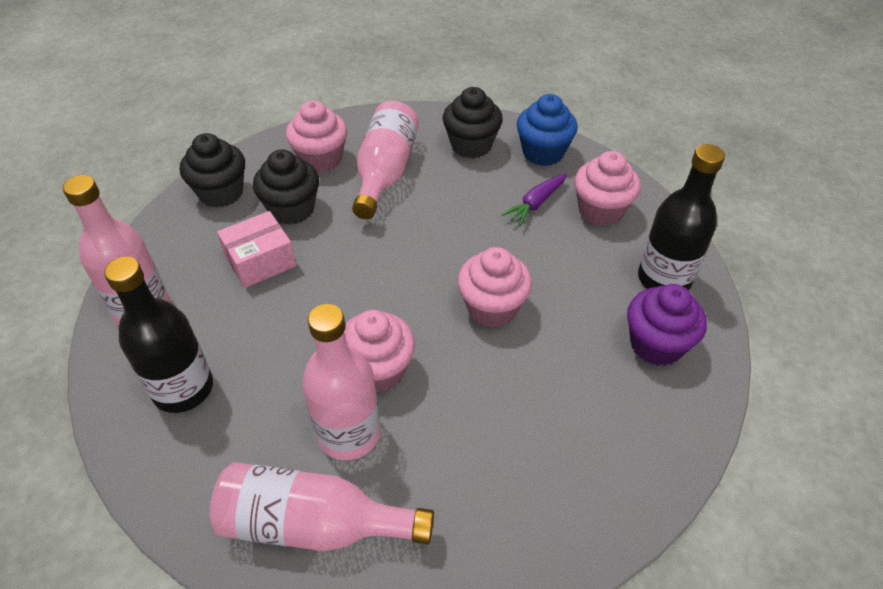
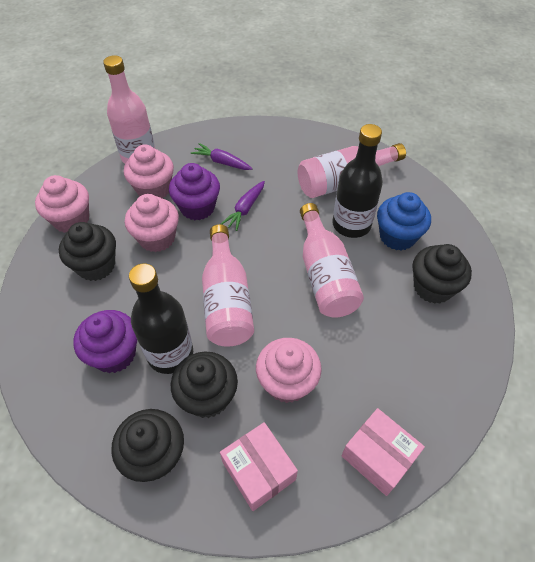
black cupcake: 3 -> 4
pink box: 1 -> 2
purple carrot: 1 -> 2
purple cupcake: 1 -> 2

